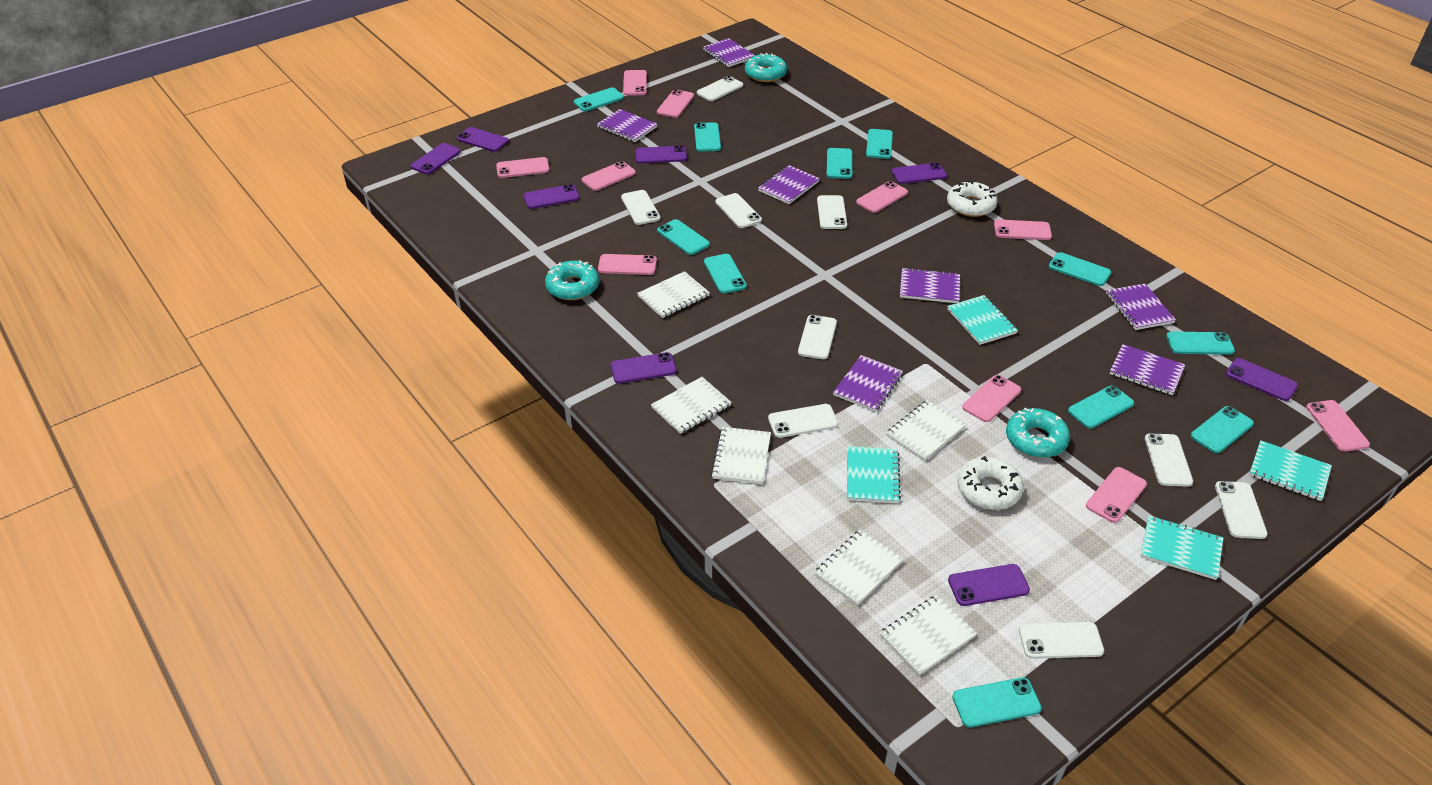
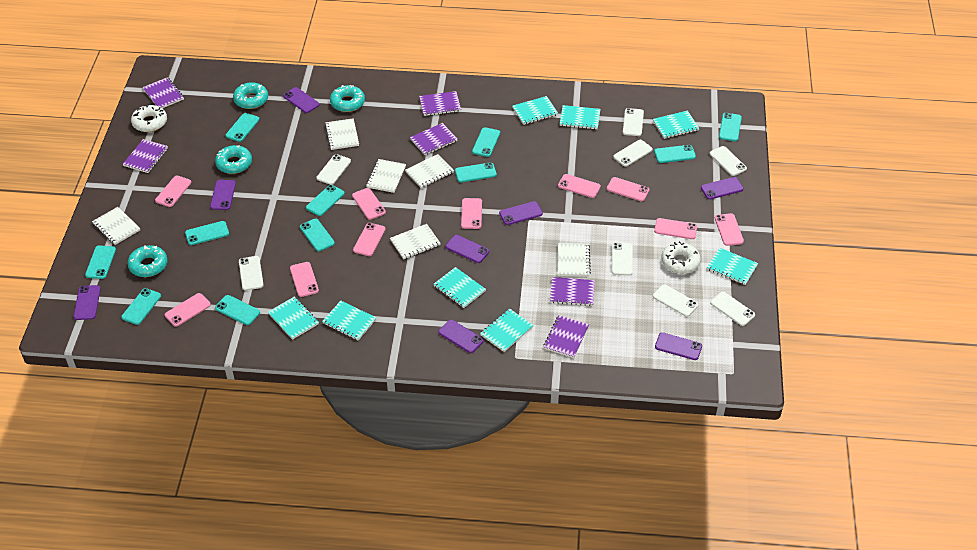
purple notebook: 7 -> 6
turquoise donut: 3 -> 4
turquoise notebook: 4 -> 8
white phone: 9 -> 8

